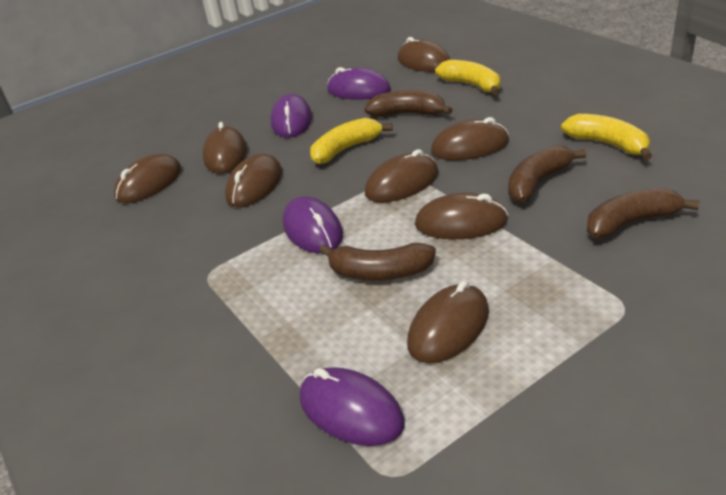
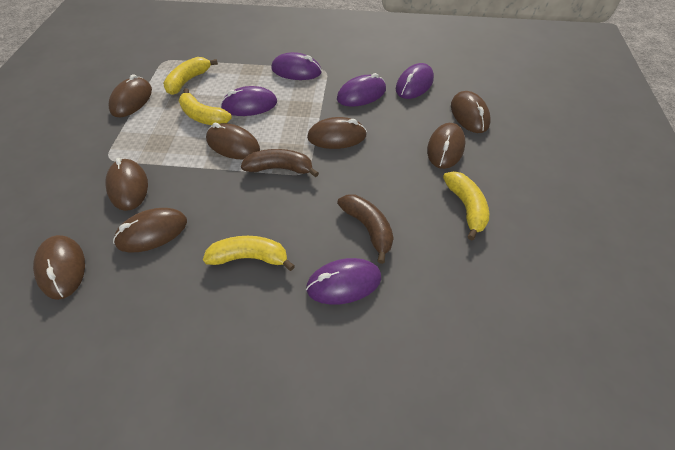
brown banana: 4 -> 2
purple mouse: 4 -> 5
yellow banana: 3 -> 4

